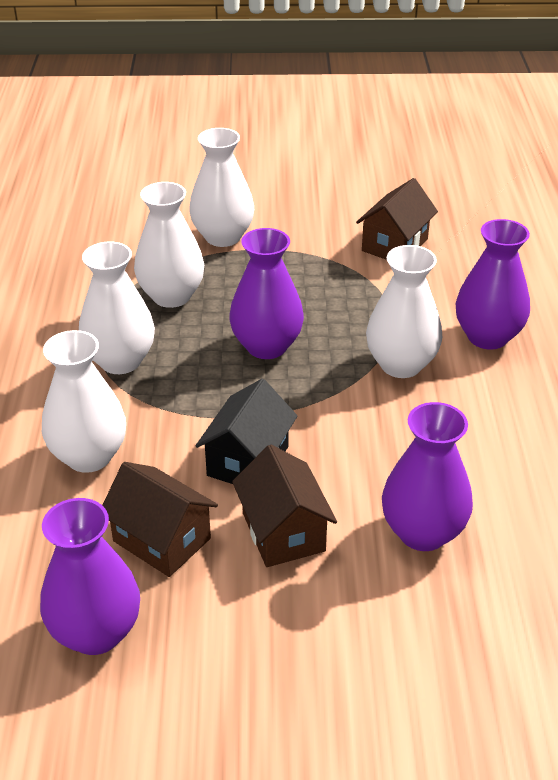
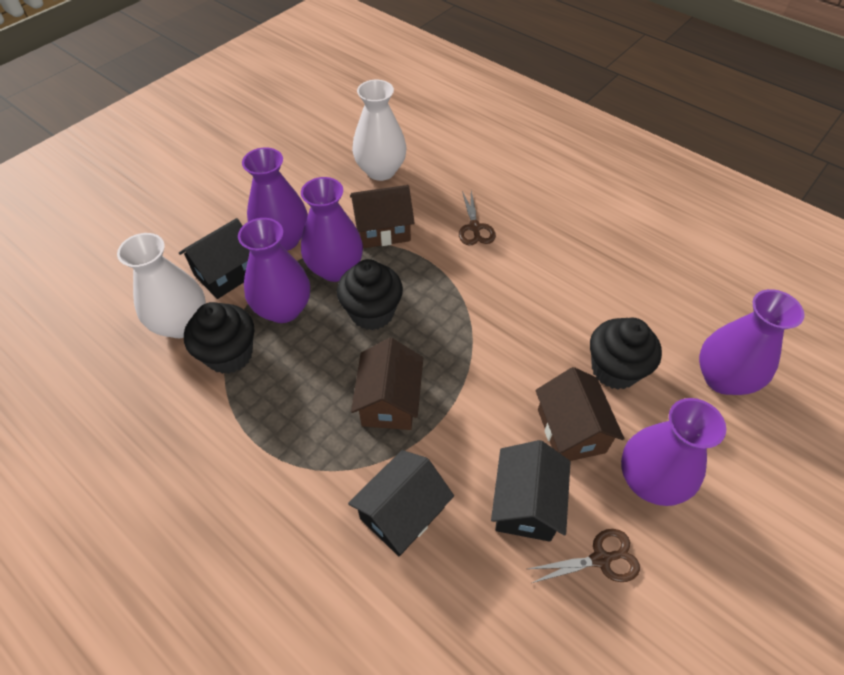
black cupcake: 0 -> 3
black house: 1 -> 3
brown scissors: 0 -> 2
purple vase: 4 -> 5
white vase: 5 -> 2

